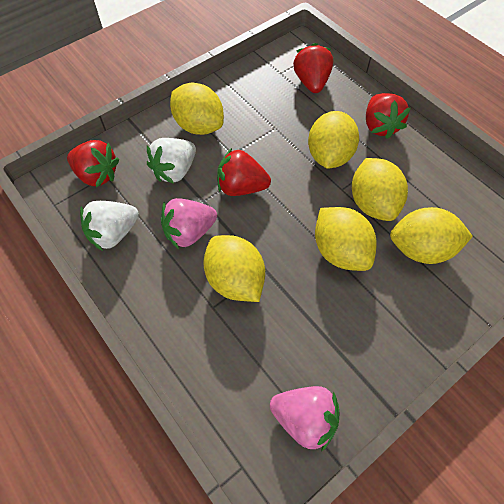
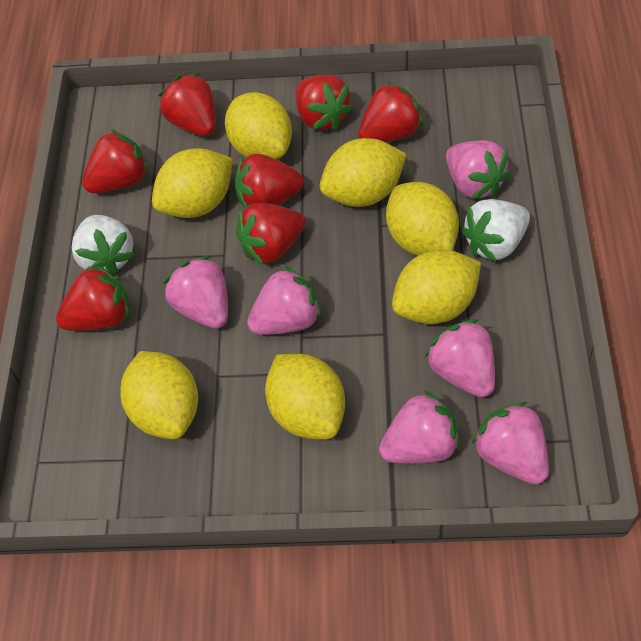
pink strawberry: 2 -> 6
red strawberry: 4 -> 7
yellow lemon: 6 -> 7

